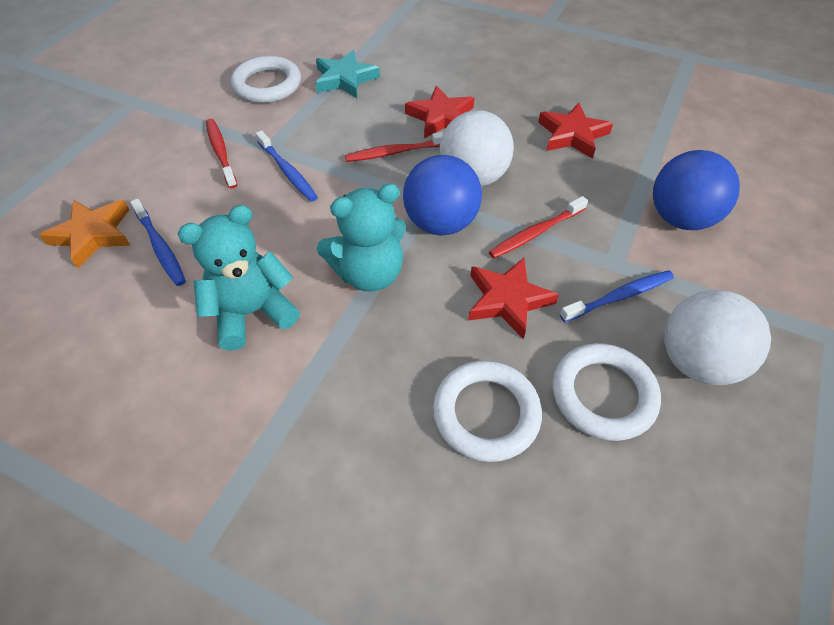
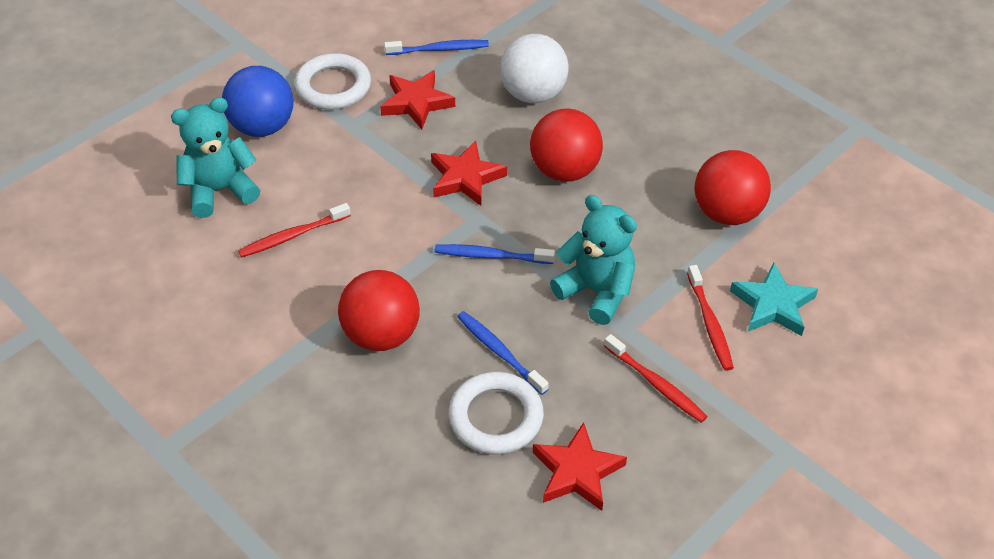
blue ball: 2 -> 1
orange star: 1 -> 0
red ball: 0 -> 3
white ball: 2 -> 1
white ring: 3 -> 2

